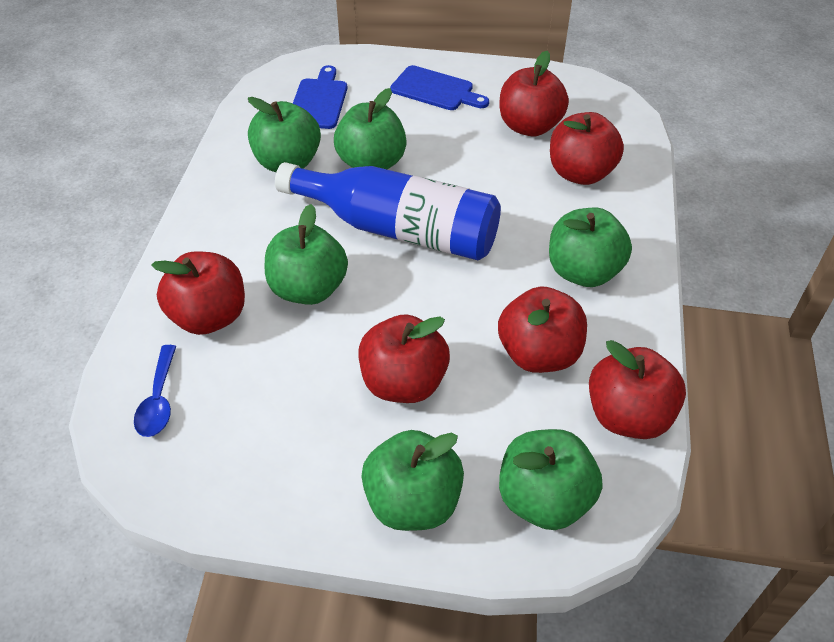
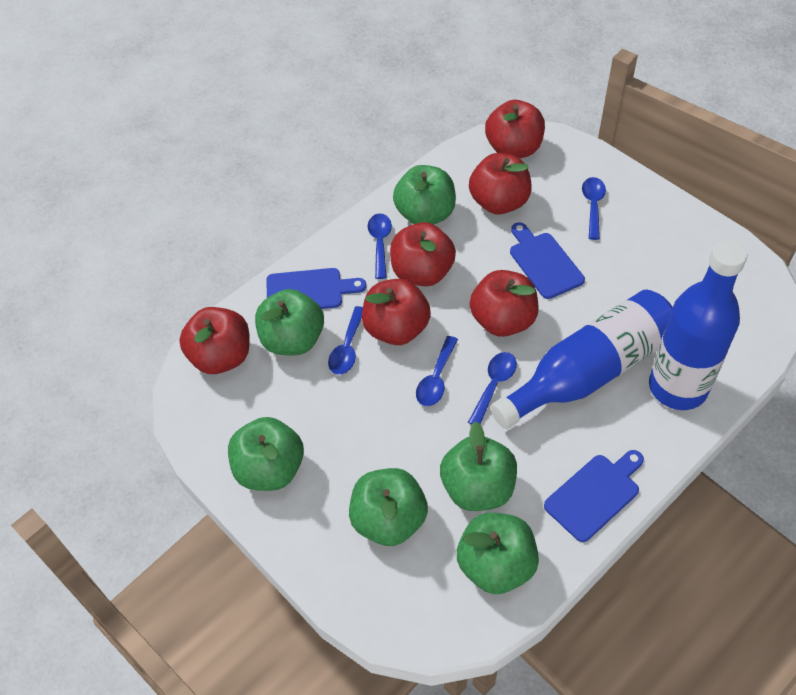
blue bottle: 1 -> 2
blue cutting board: 2 -> 3
blue spoon: 1 -> 5

